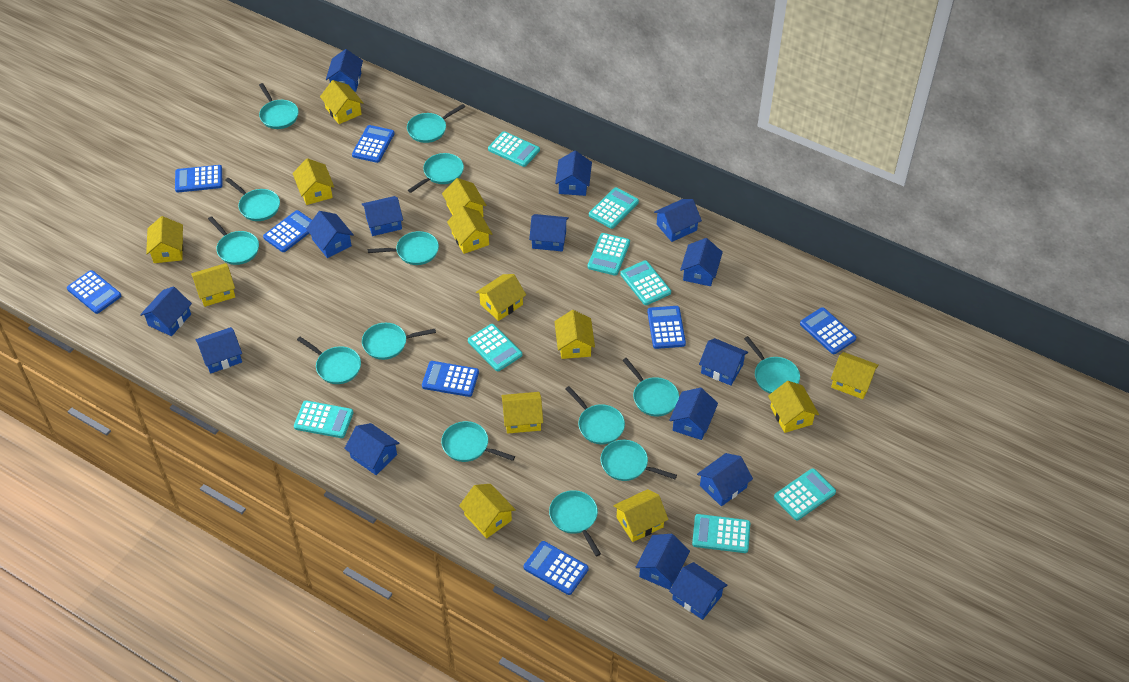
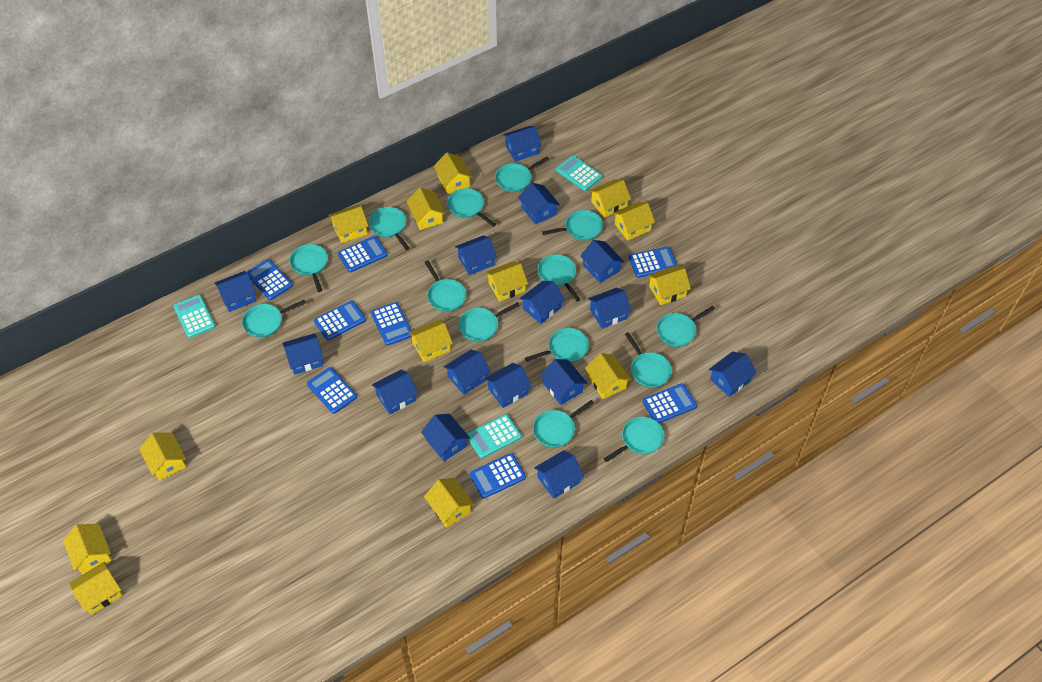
turquoise calculator: 8 -> 3

